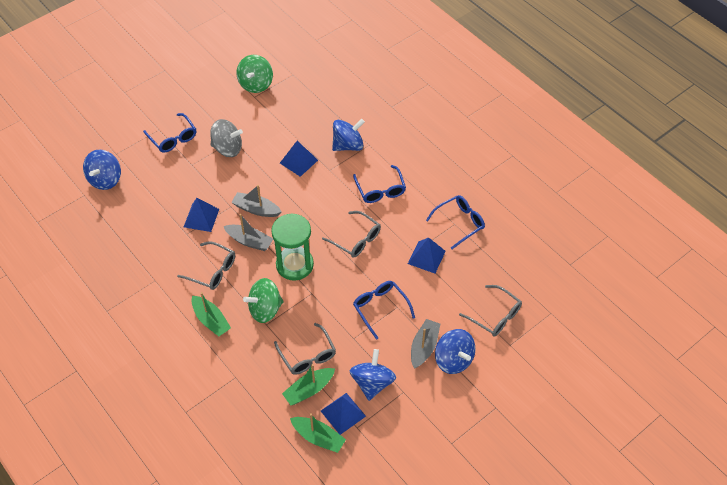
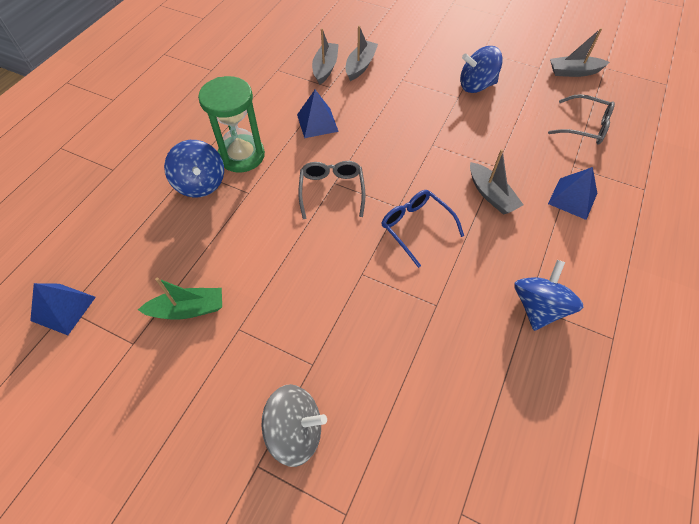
blue glasses: 4 -> 1
blue pyramid: 4 -> 3
blue spinning top: 4 -> 3
green boat: 3 -> 1
green spinning top: 2 -> 0
grey boat: 3 -> 4
grey glasses: 4 -> 2

